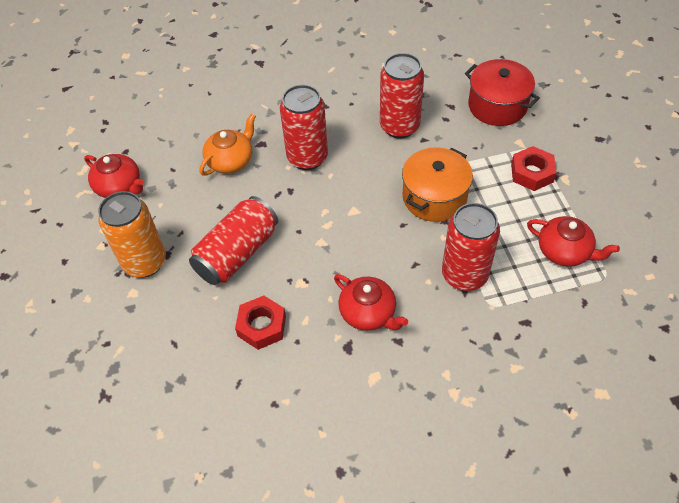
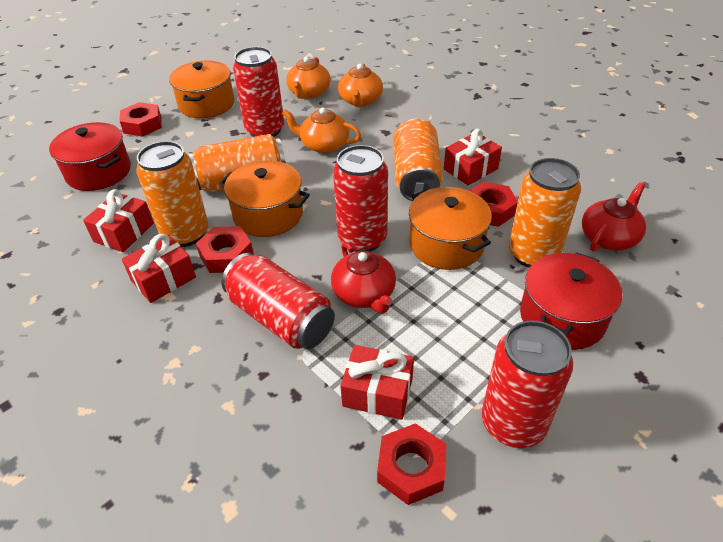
orange can: 1 -> 4
orange pot: 1 -> 3
orange teapot: 1 -> 3
red gift: 0 -> 4
red nut: 2 -> 4
red pot: 1 -> 2
red teapot: 3 -> 2

